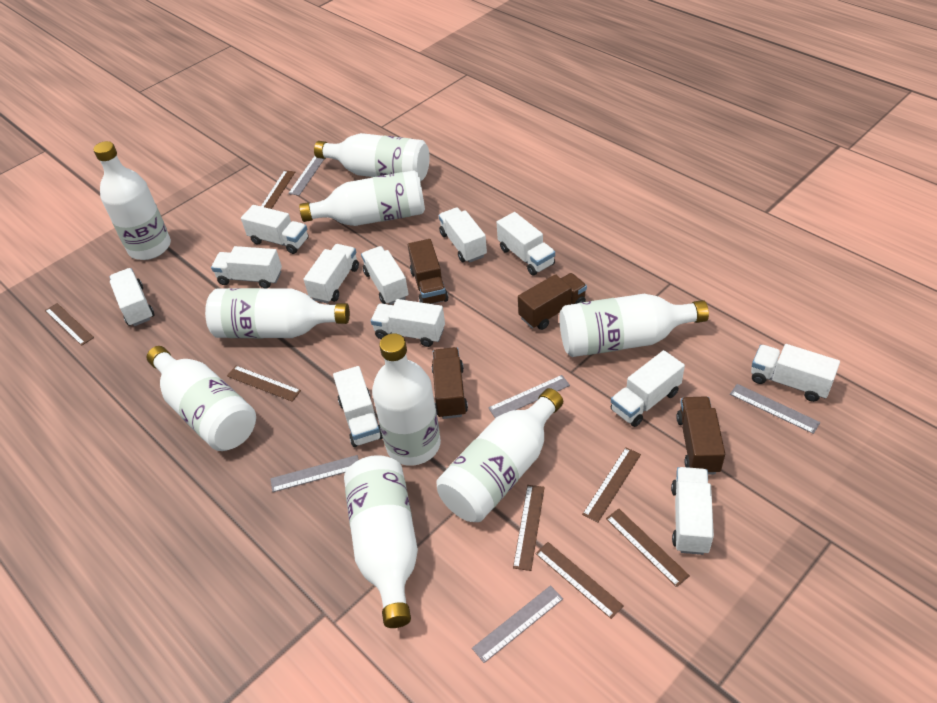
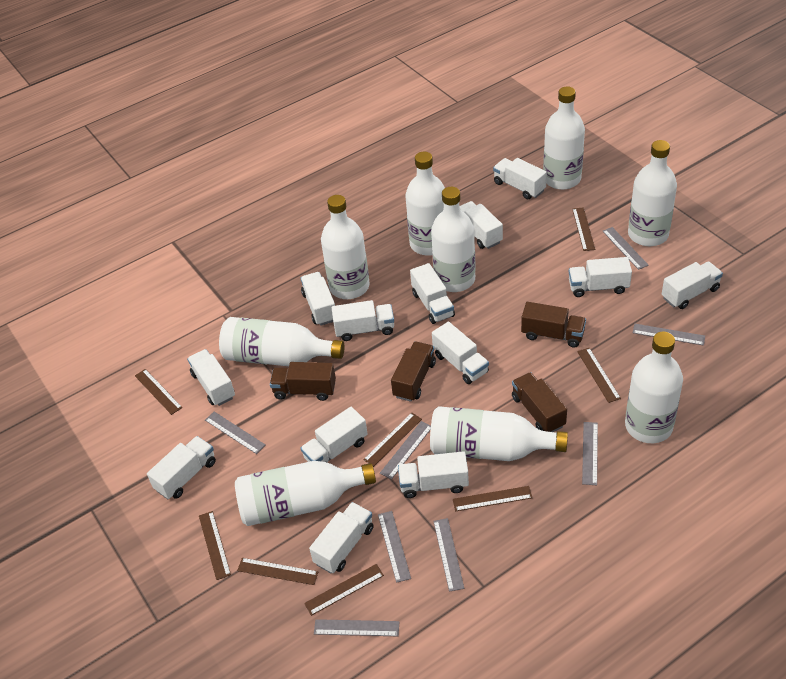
brown ruler: 7 -> 8
grey ruler: 5 -> 8
white truck: 12 -> 13

